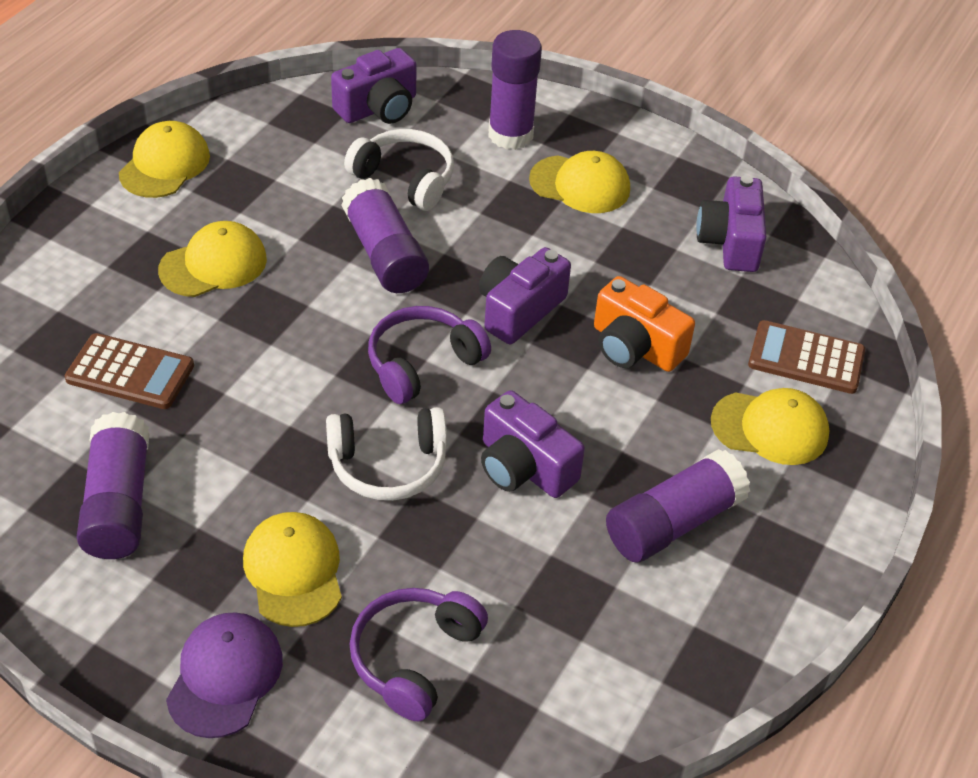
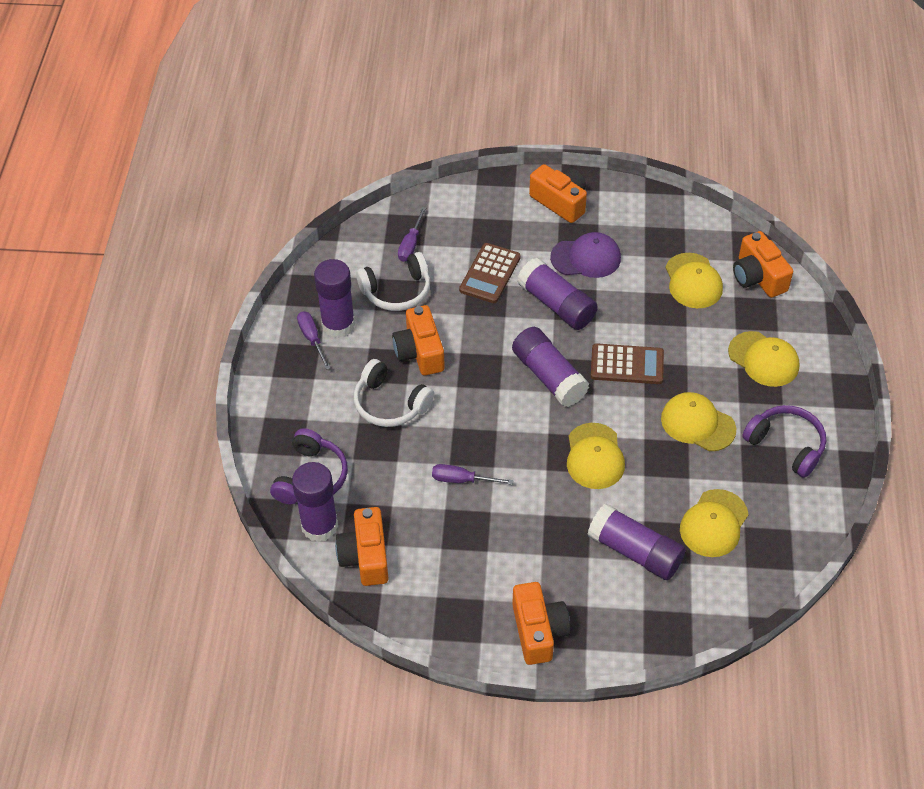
orange camera: 1 -> 5
purple camera: 4 -> 0
purple glue stick: 4 -> 5
purple screwdriver: 0 -> 3

